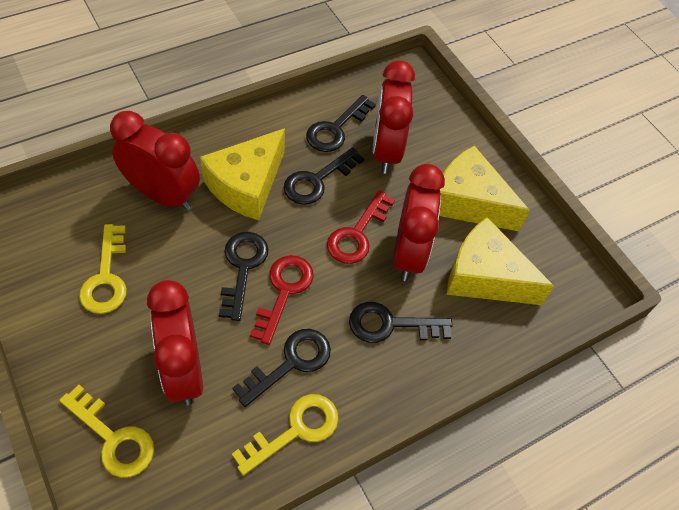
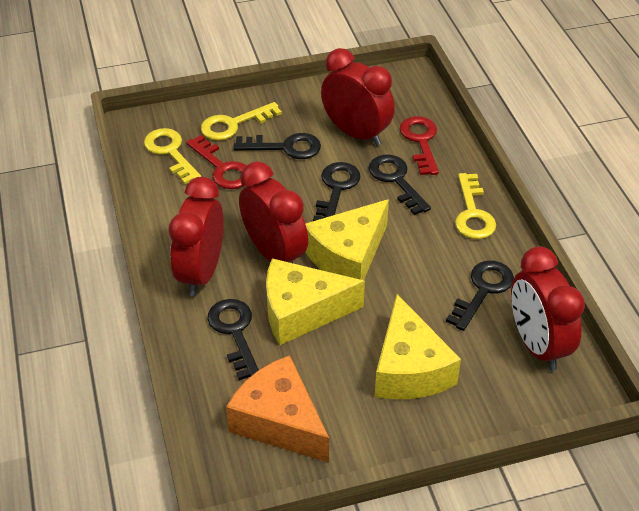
orange cheese: 0 -> 1

